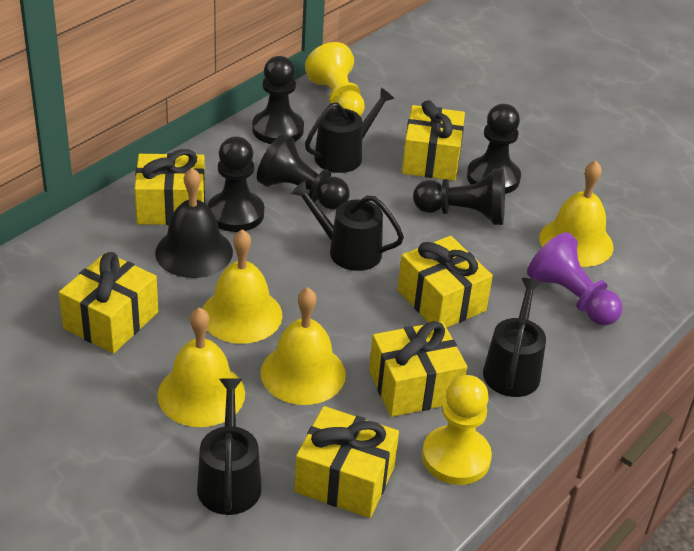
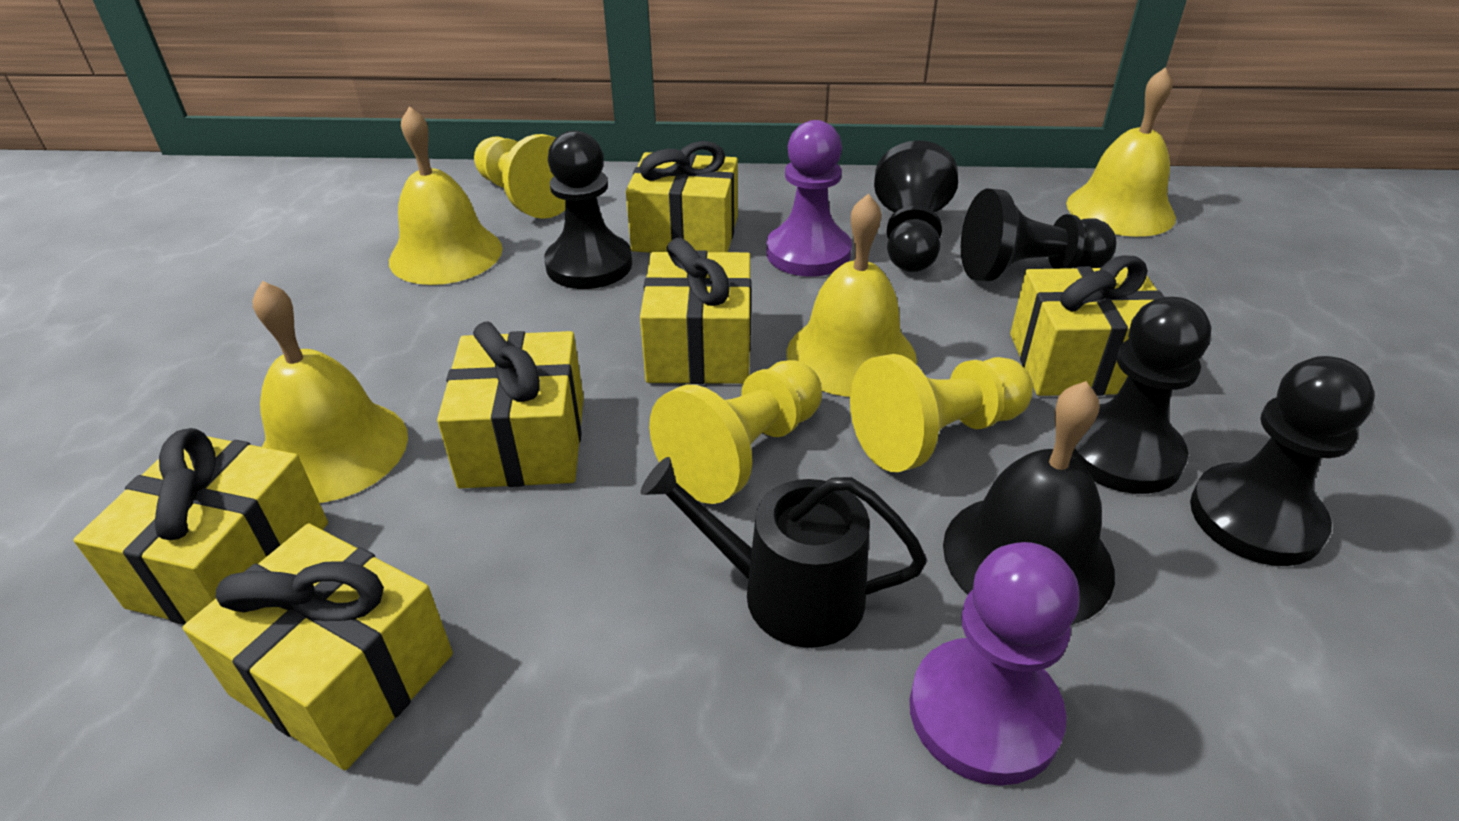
black watering can: 4 -> 1
purple pawn: 1 -> 2
yellow pawn: 2 -> 3

